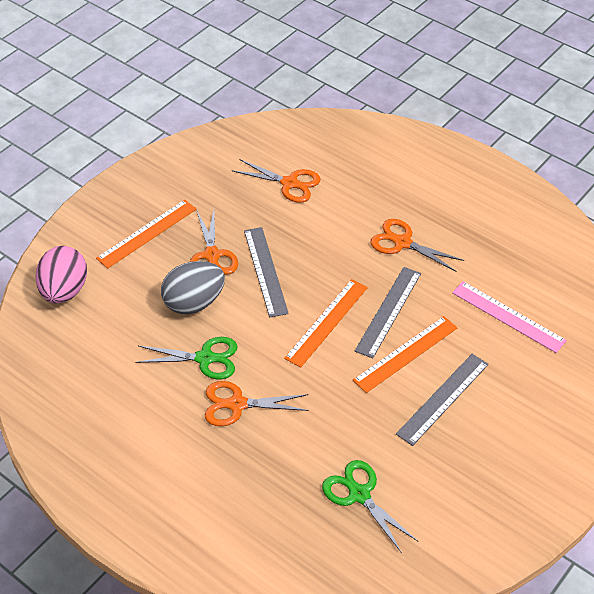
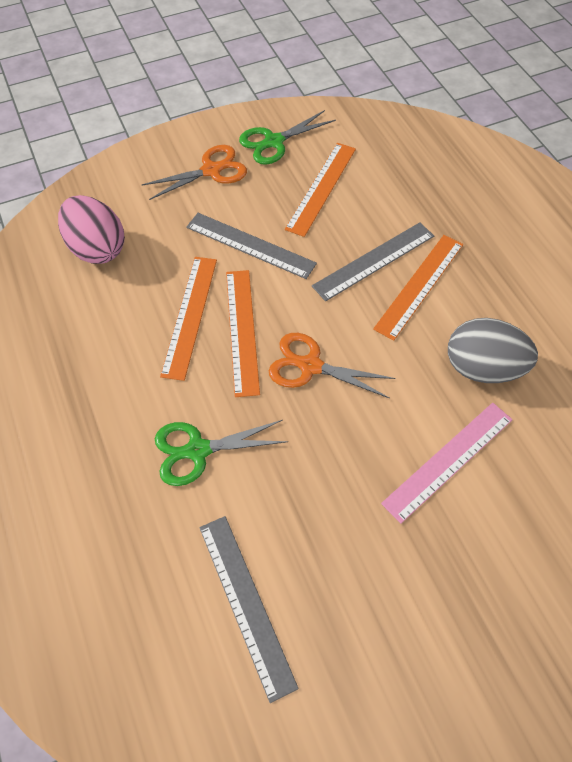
orange ruler: 3 -> 4
orange scissors: 4 -> 2

